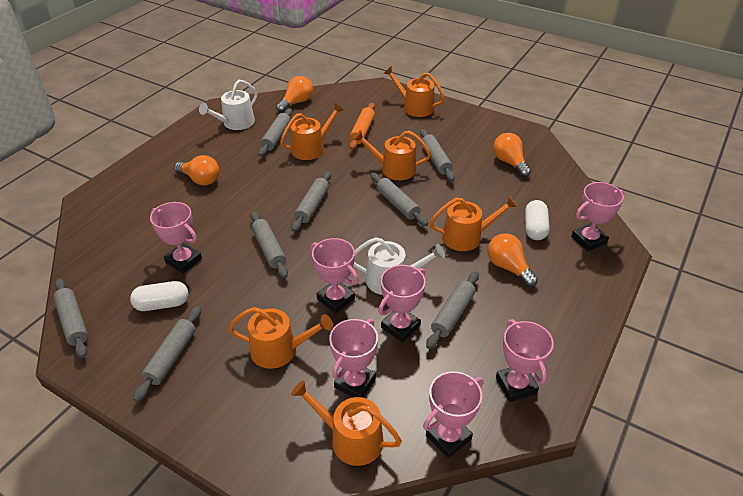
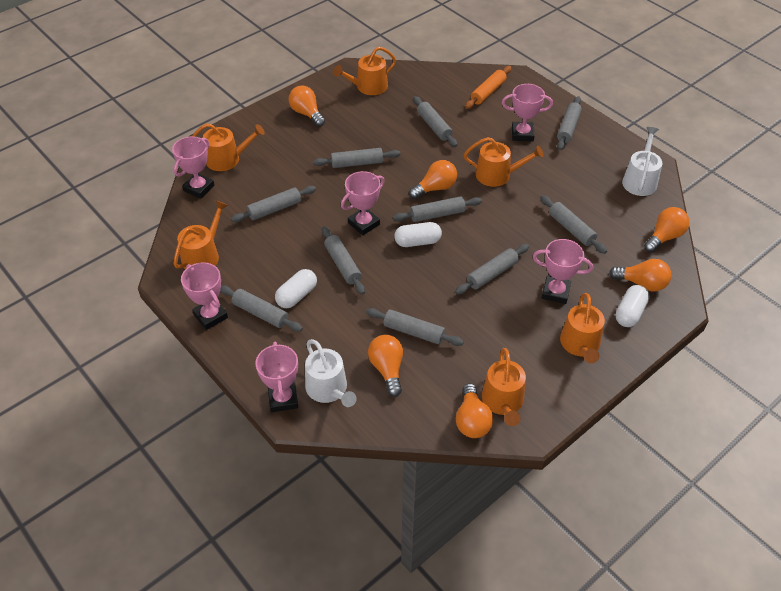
grey rolling pin: 8 -> 10
orange light bulb: 4 -> 6
pink trophy: 7 -> 6
white capsule: 2 -> 3

